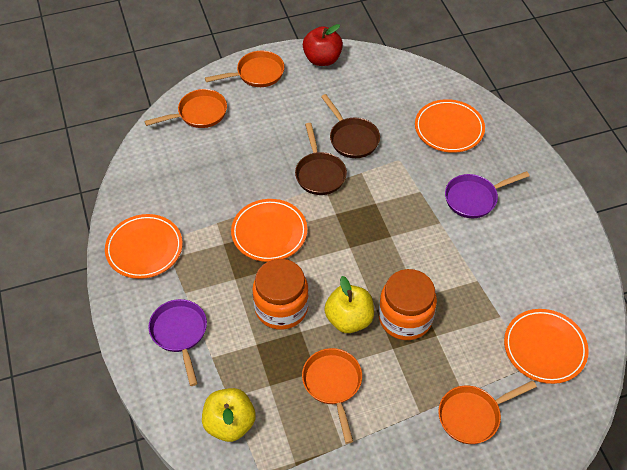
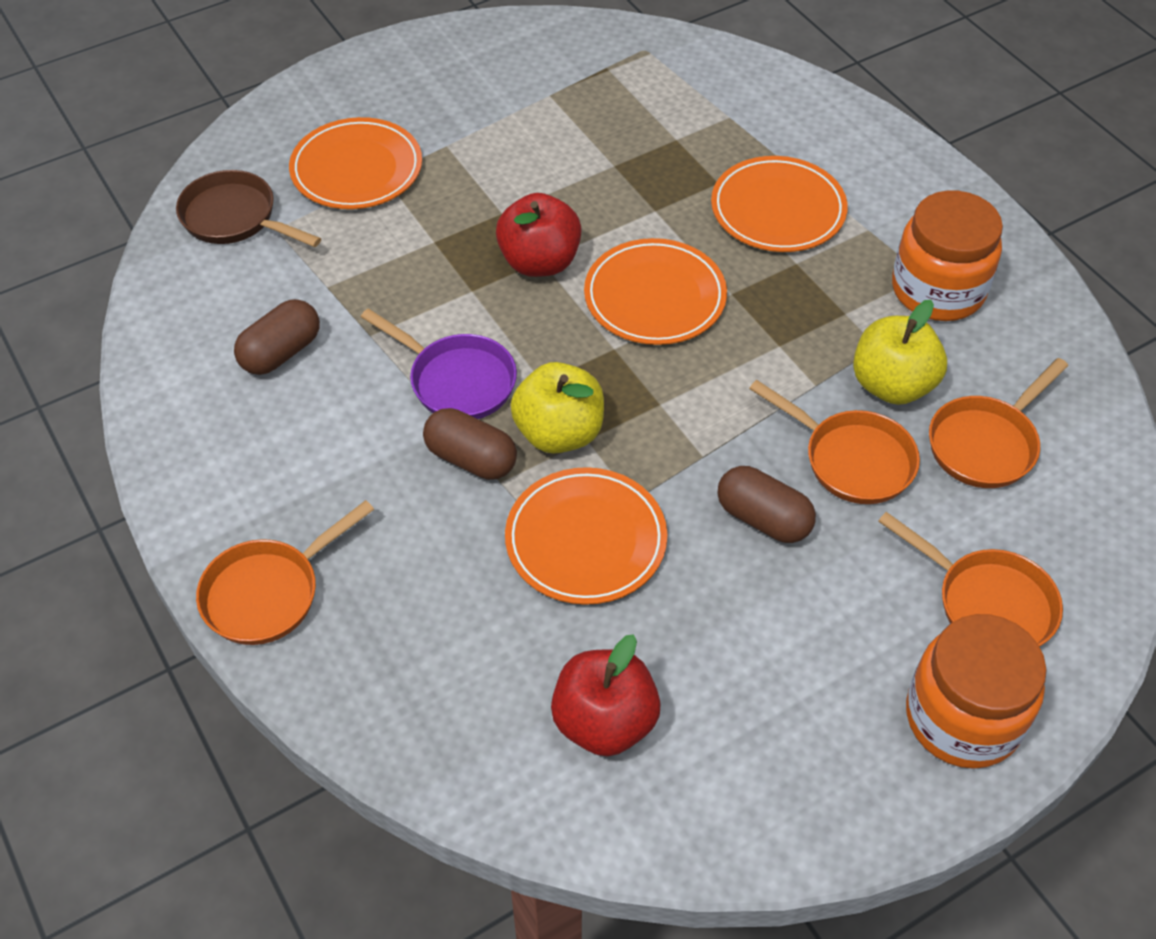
brown capsule: 0 -> 3
brown pan: 2 -> 1
purple pan: 2 -> 1
red apple: 1 -> 2

